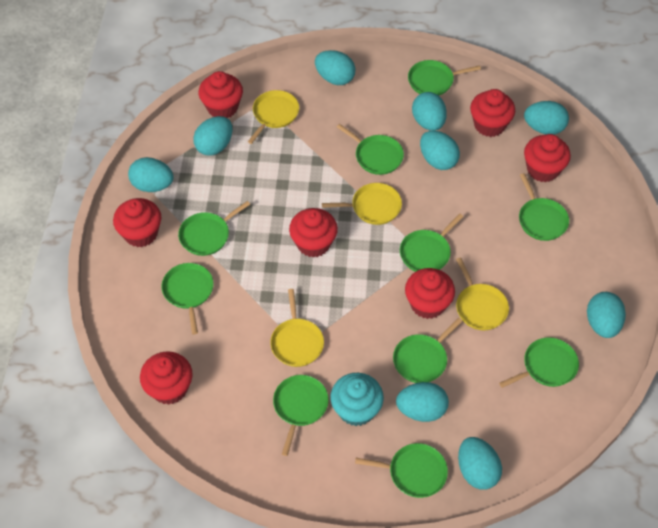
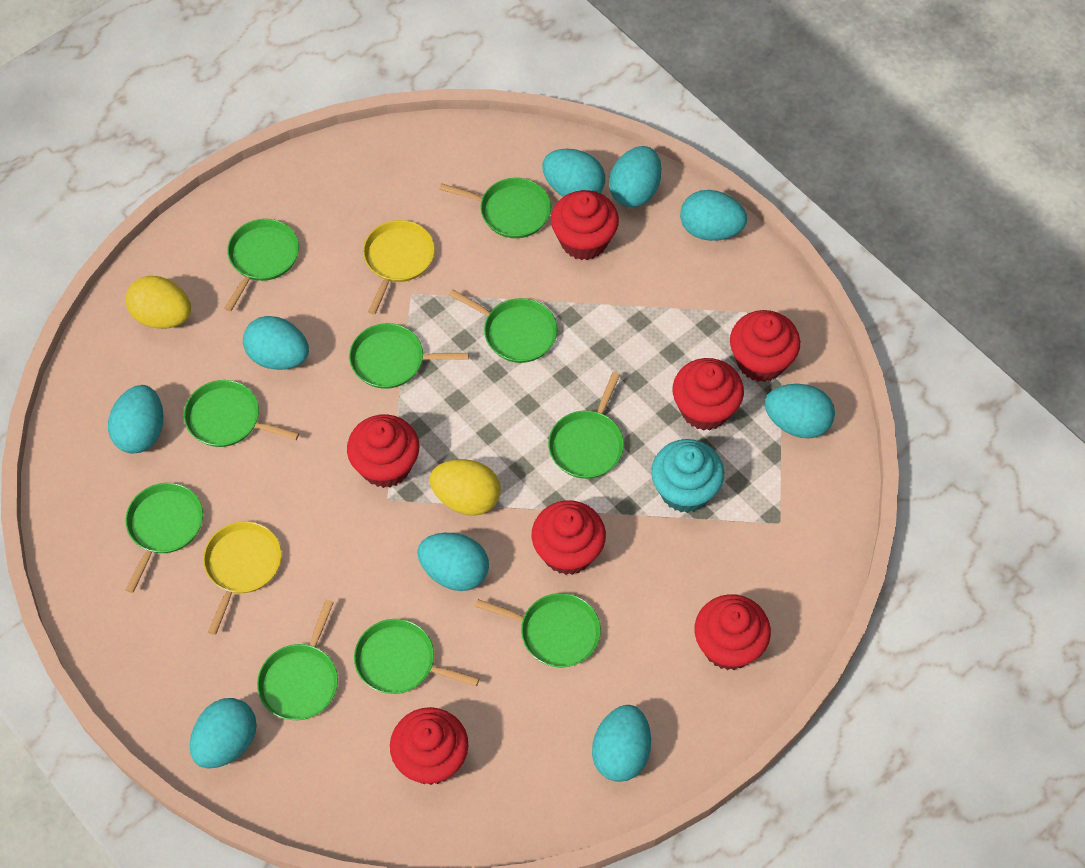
yellow egg: 0 -> 2
yellow pan: 4 -> 2

